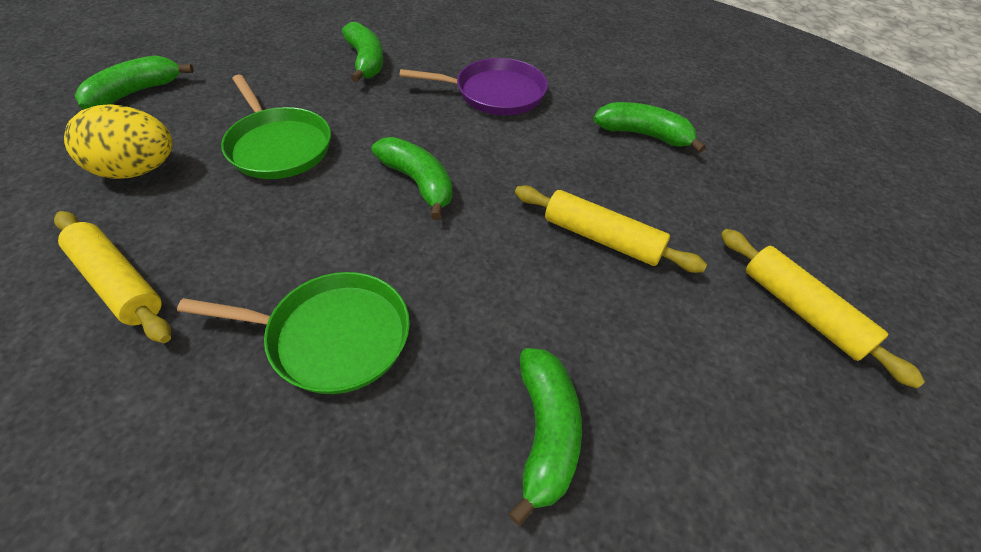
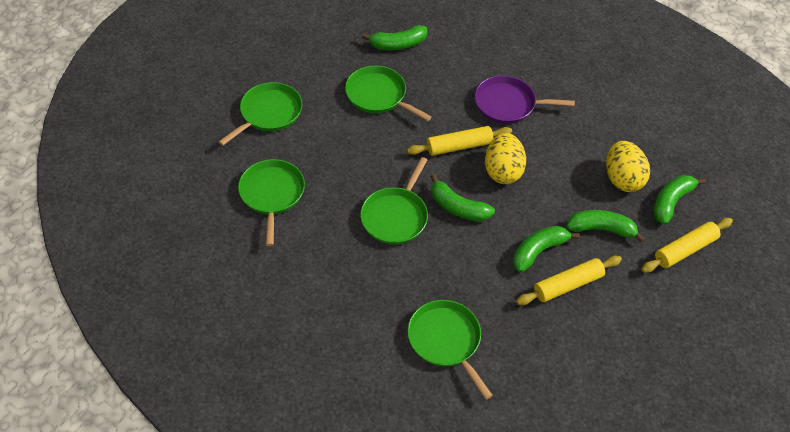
green pan: 2 -> 5
yellow egg: 1 -> 2

